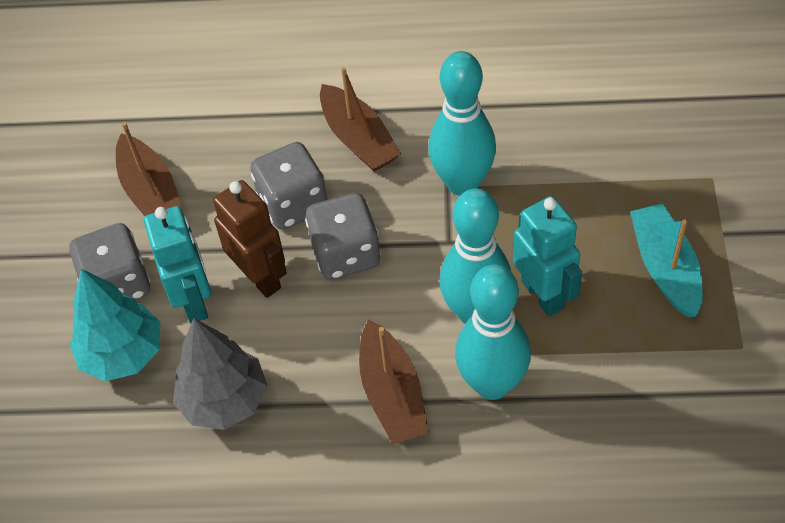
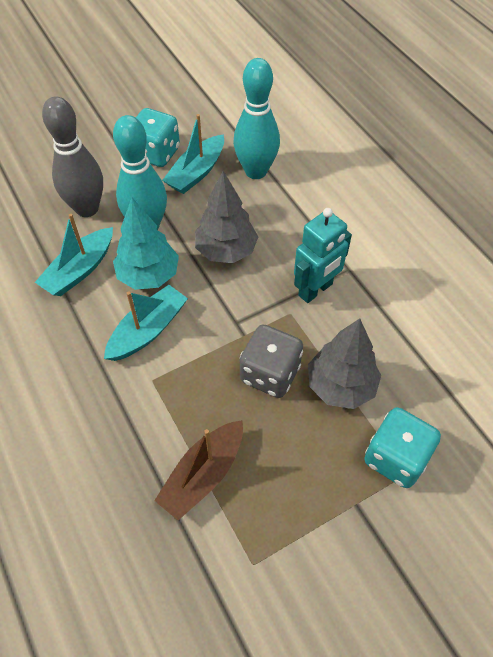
brown boat: 3 -> 1
brown robot: 1 -> 0
grey bowling pin: 0 -> 1
grey dice: 3 -> 1
grey tree: 1 -> 2
turquoise boat: 1 -> 3
turquoise bowling pin: 3 -> 2
turquoise dice: 0 -> 2
turquoise robot: 2 -> 1

